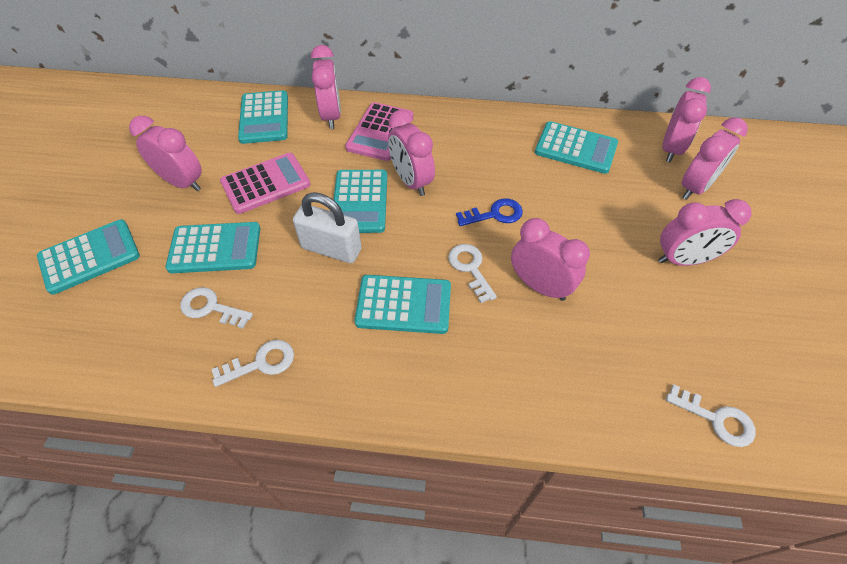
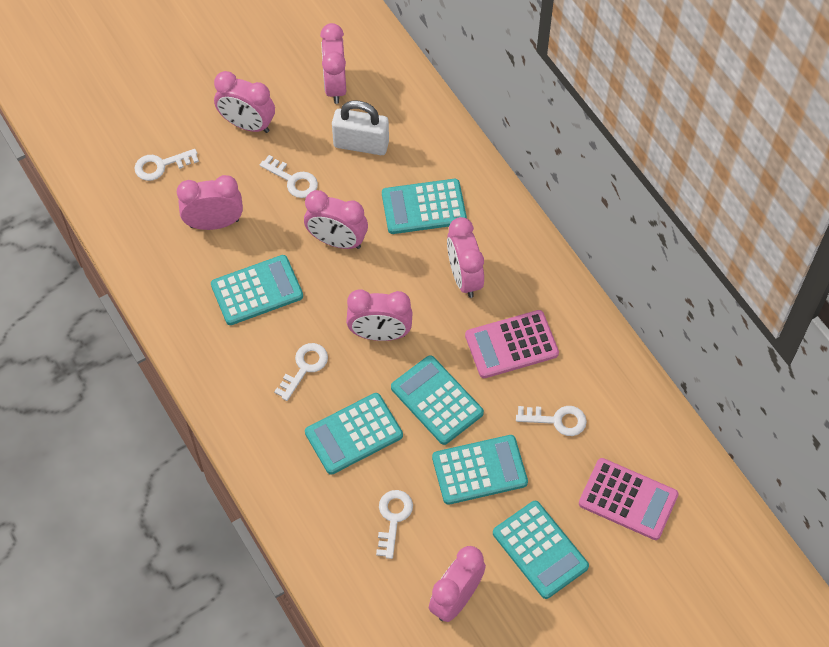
blue key: 1 -> 0
white key: 4 -> 5

